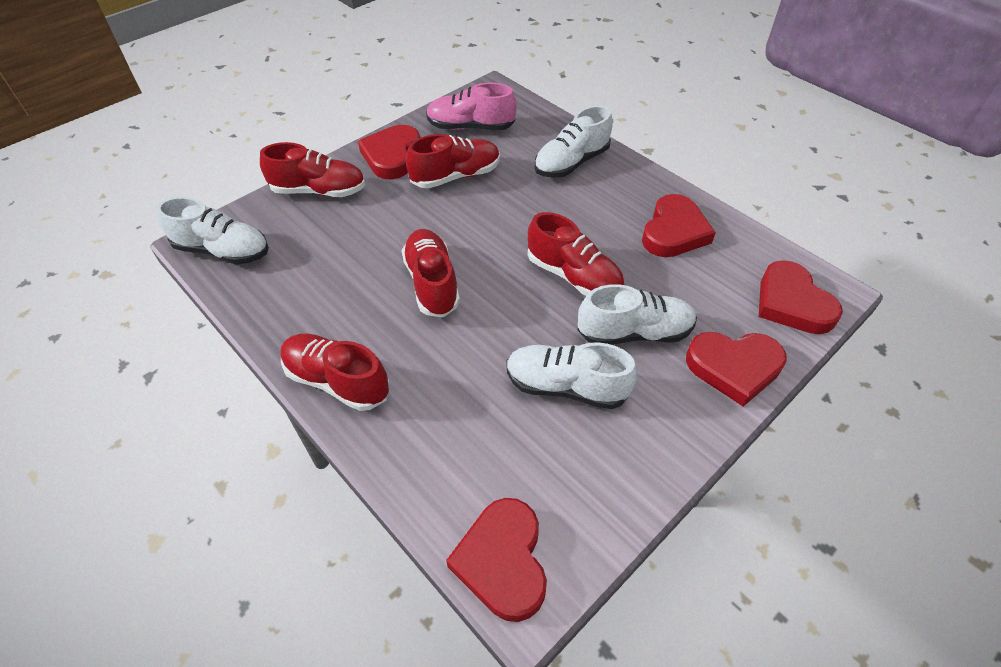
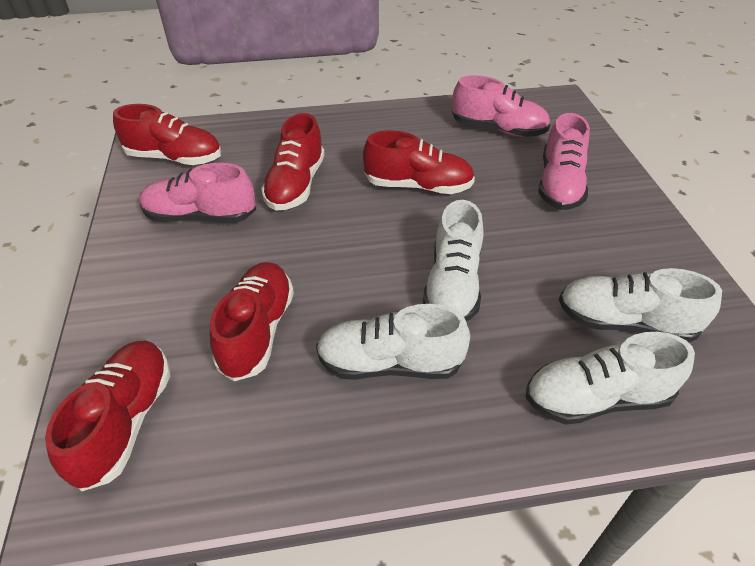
pink shoe: 1 -> 3
red heart: 5 -> 0

